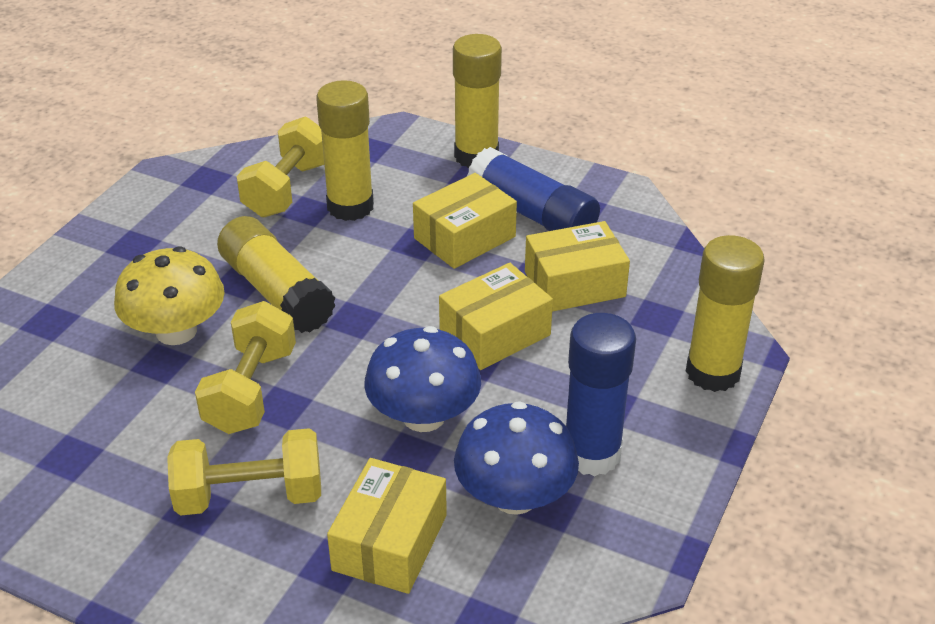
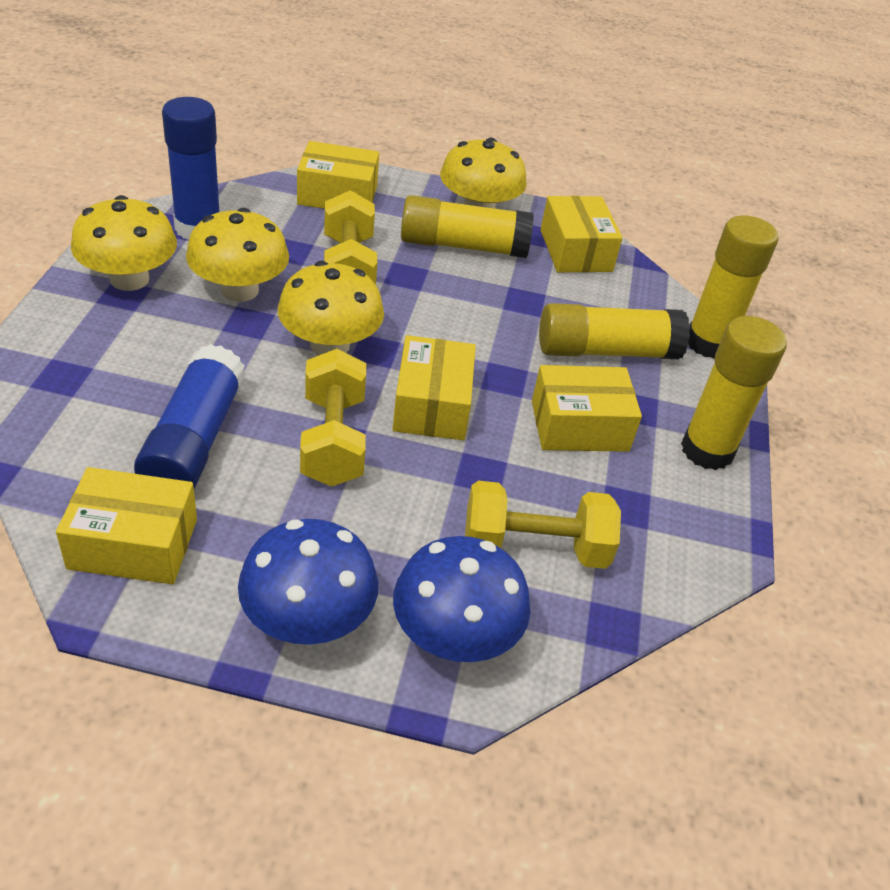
yellow box: 4 -> 5
yellow mushroom: 1 -> 4

